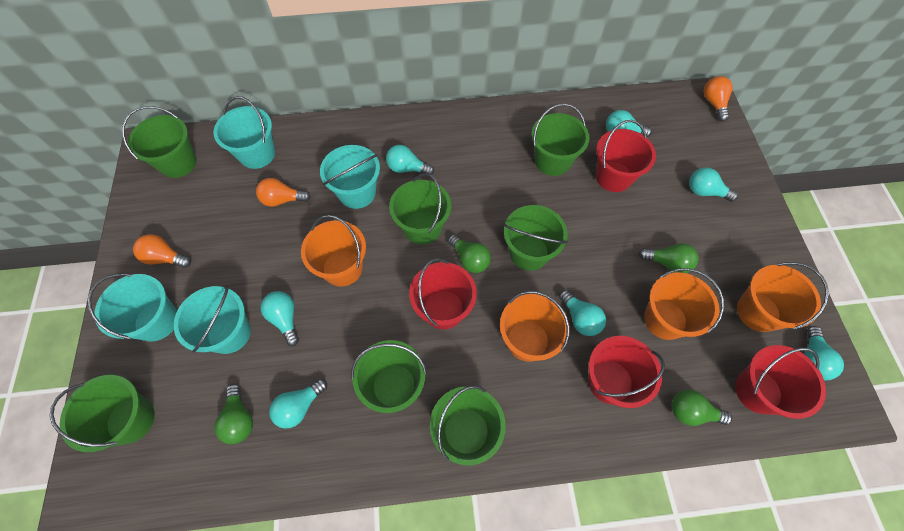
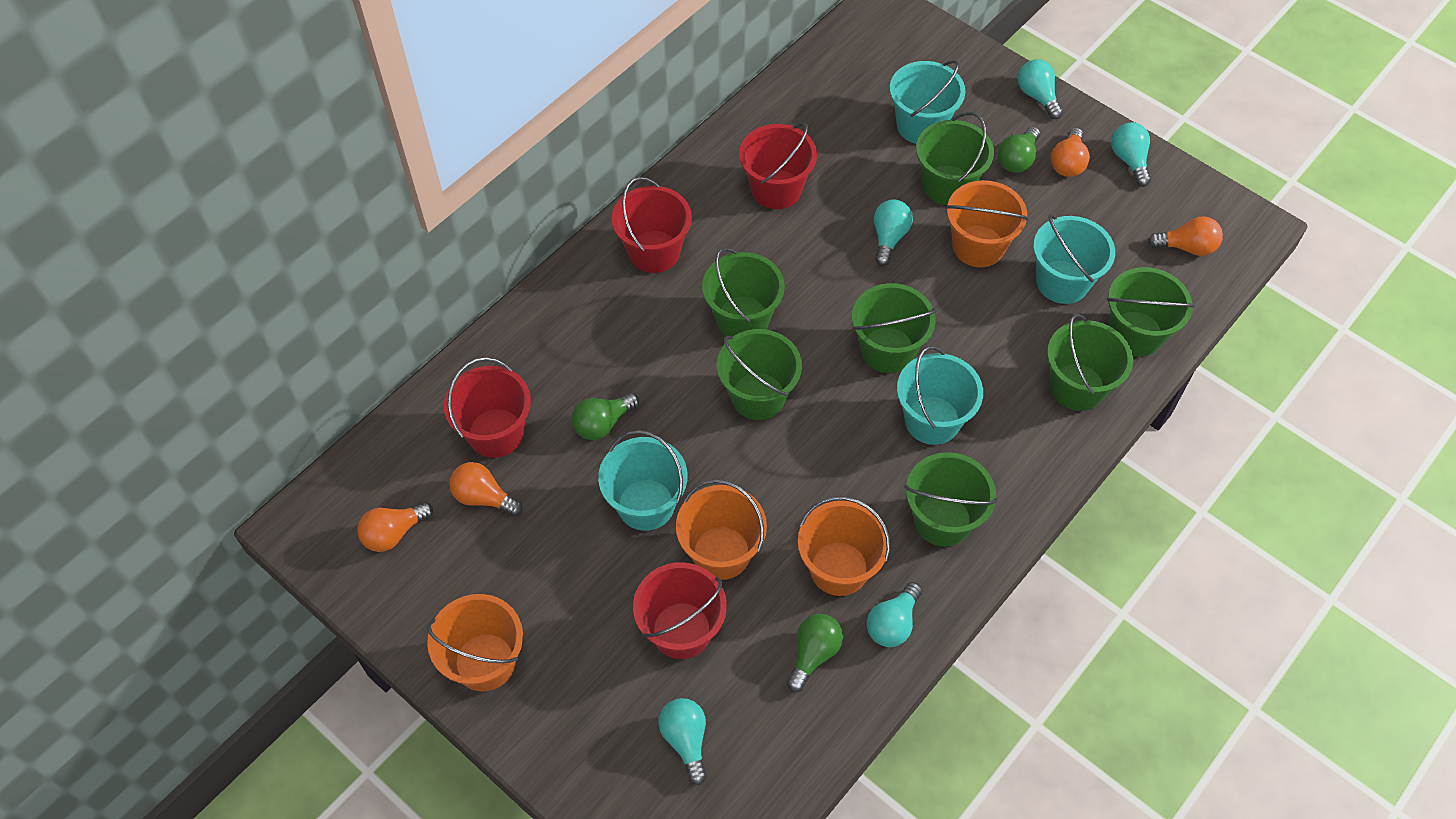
green light bulb: 4 -> 3
orange light bulb: 3 -> 4
turquoise light bulb: 7 -> 5

